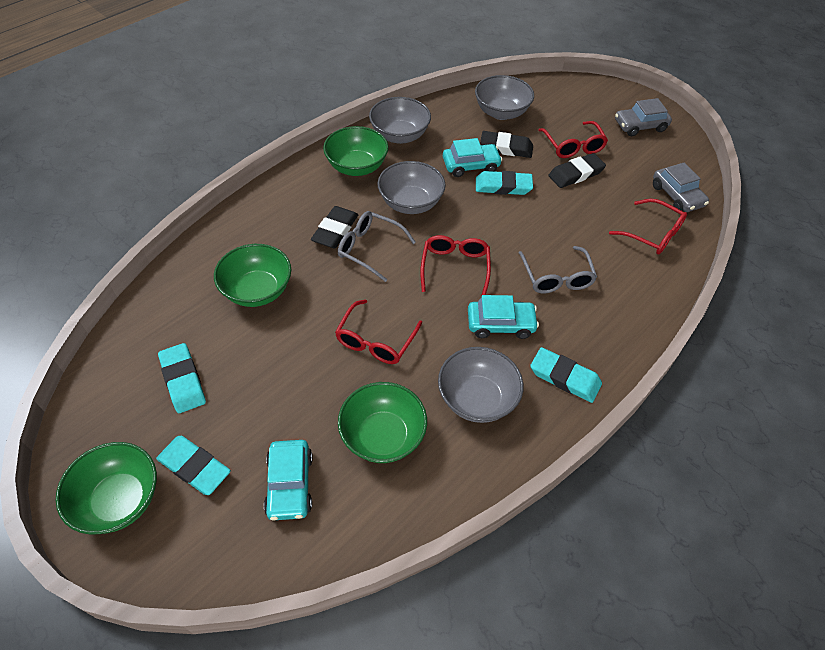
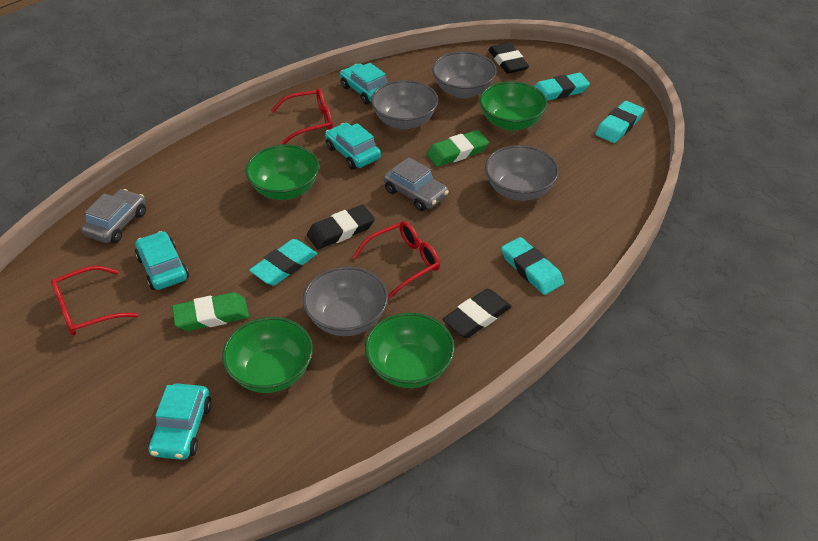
green eraser: 0 -> 2
grey glasses: 2 -> 0
red glasses: 4 -> 3
turquoise car: 3 -> 4

